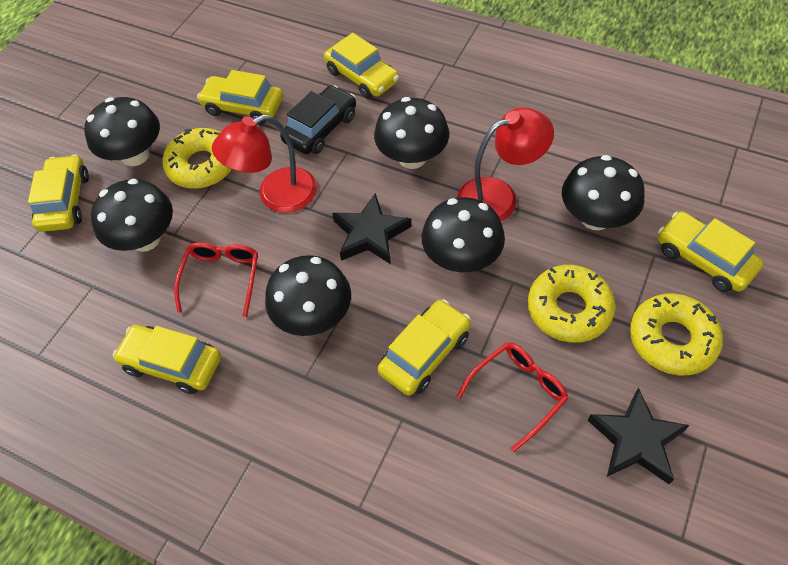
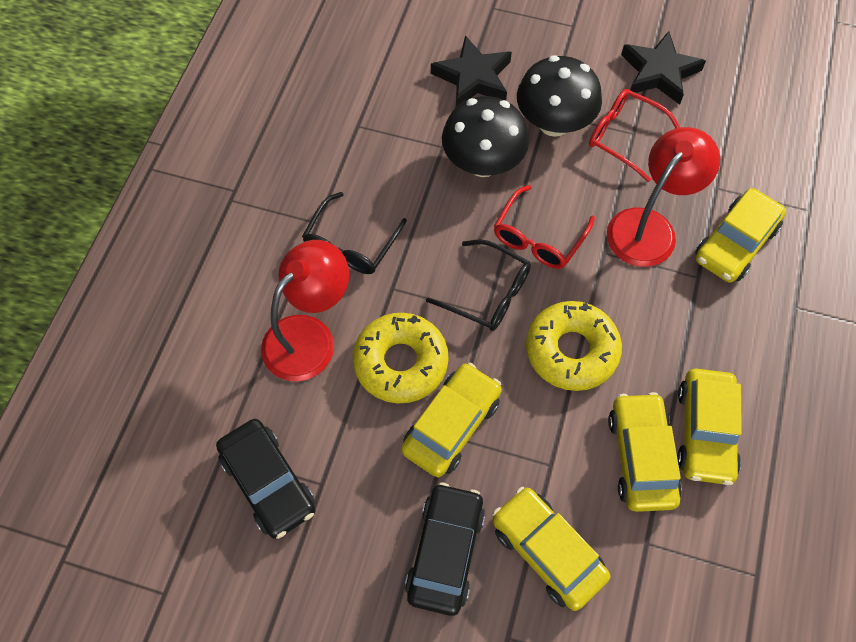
black car: 1 -> 2
black glasses: 0 -> 2
black mushroom: 6 -> 2
yellow car: 6 -> 5
yellow donut: 3 -> 2

